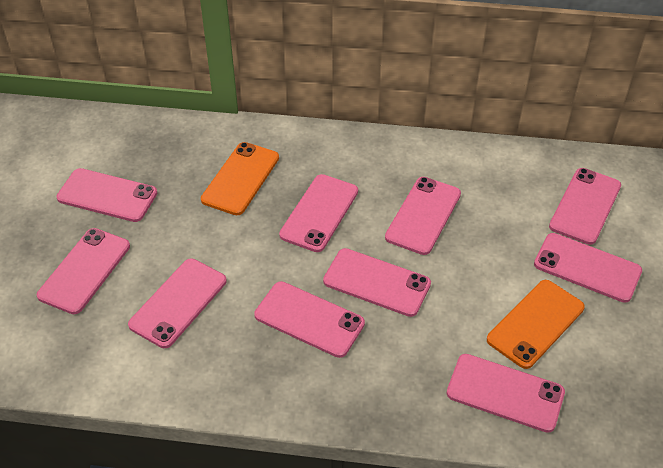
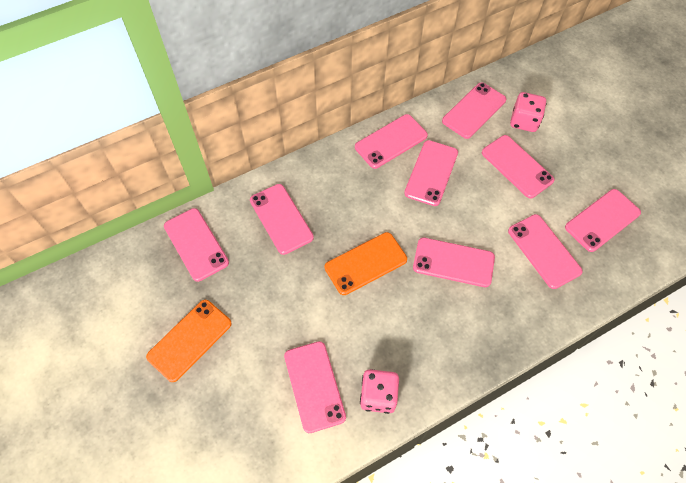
pink dice: 0 -> 2

